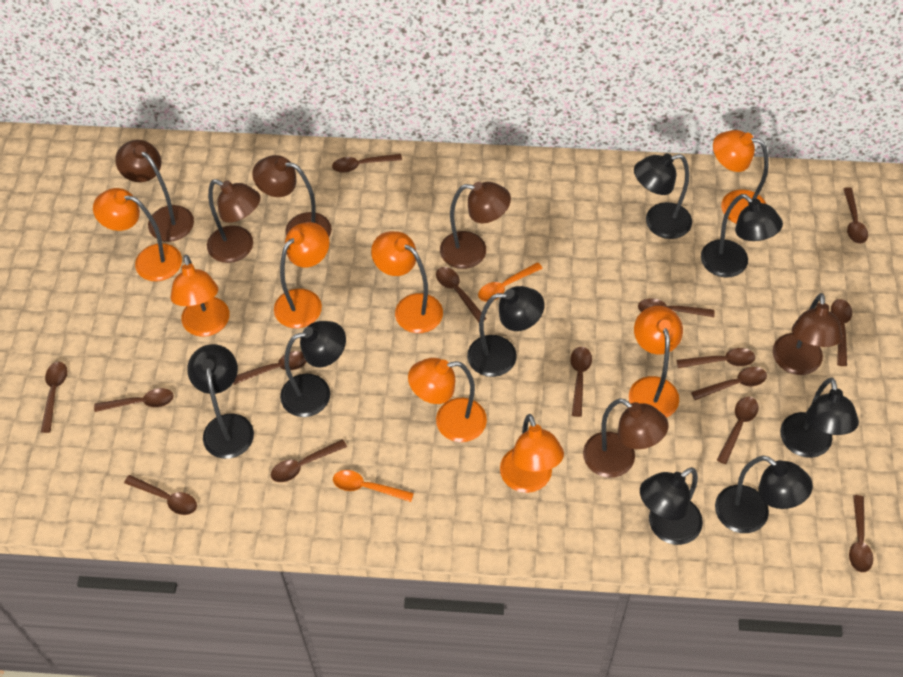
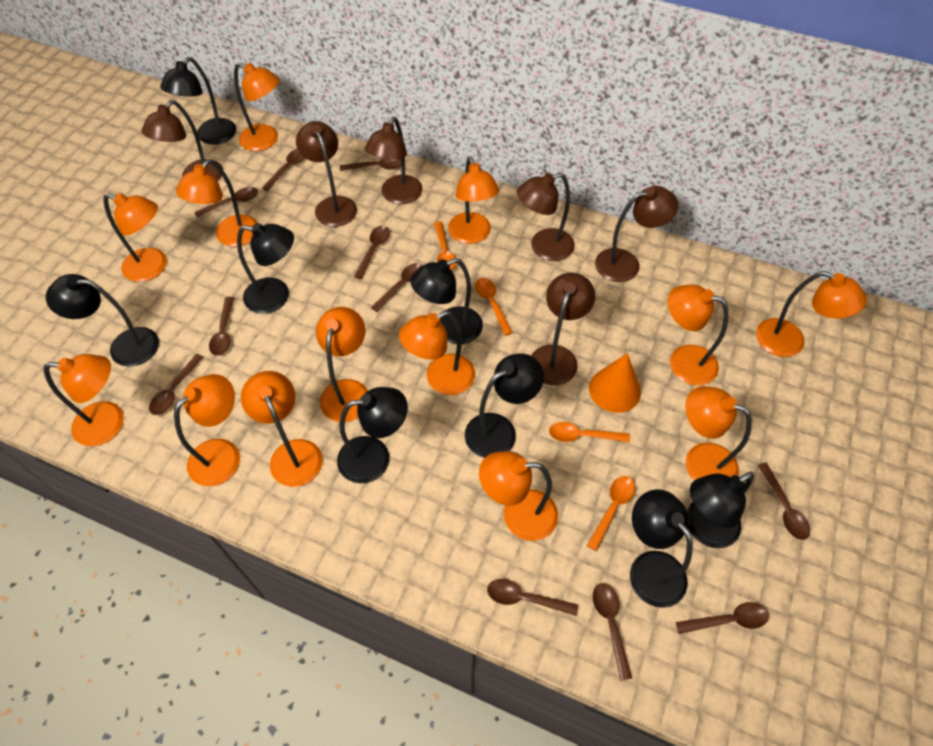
brown spoon: 15 -> 11
orange cone: 0 -> 1
orange lamp: 8 -> 13
orange spoon: 2 -> 4

